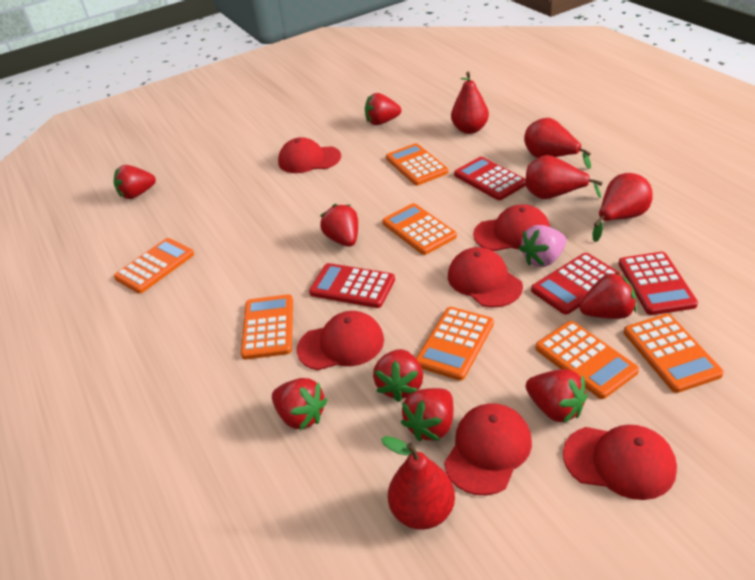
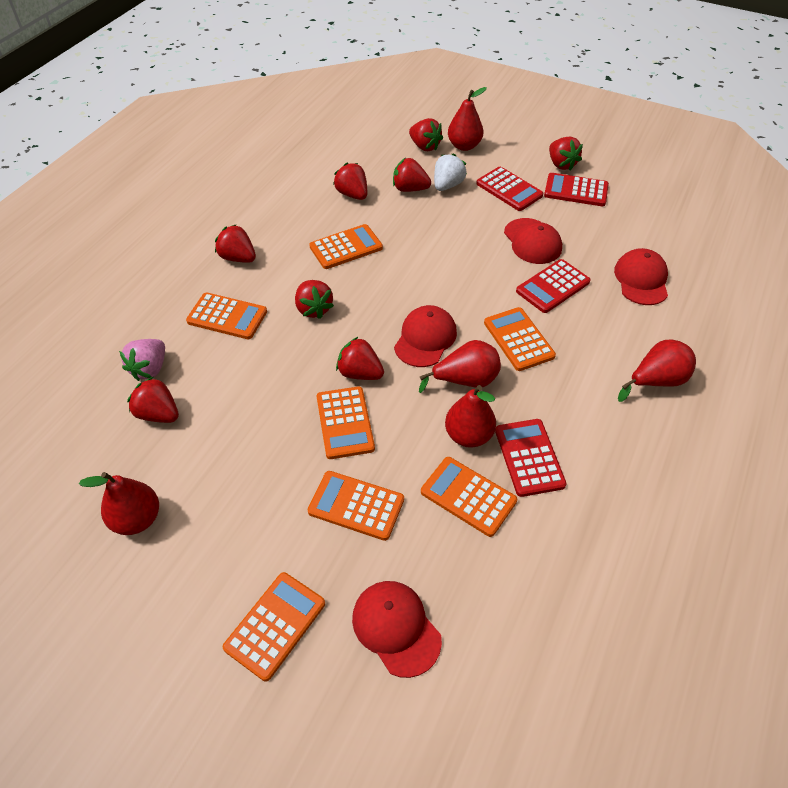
red cap: 6 -> 4
white strawberry: 0 -> 1

